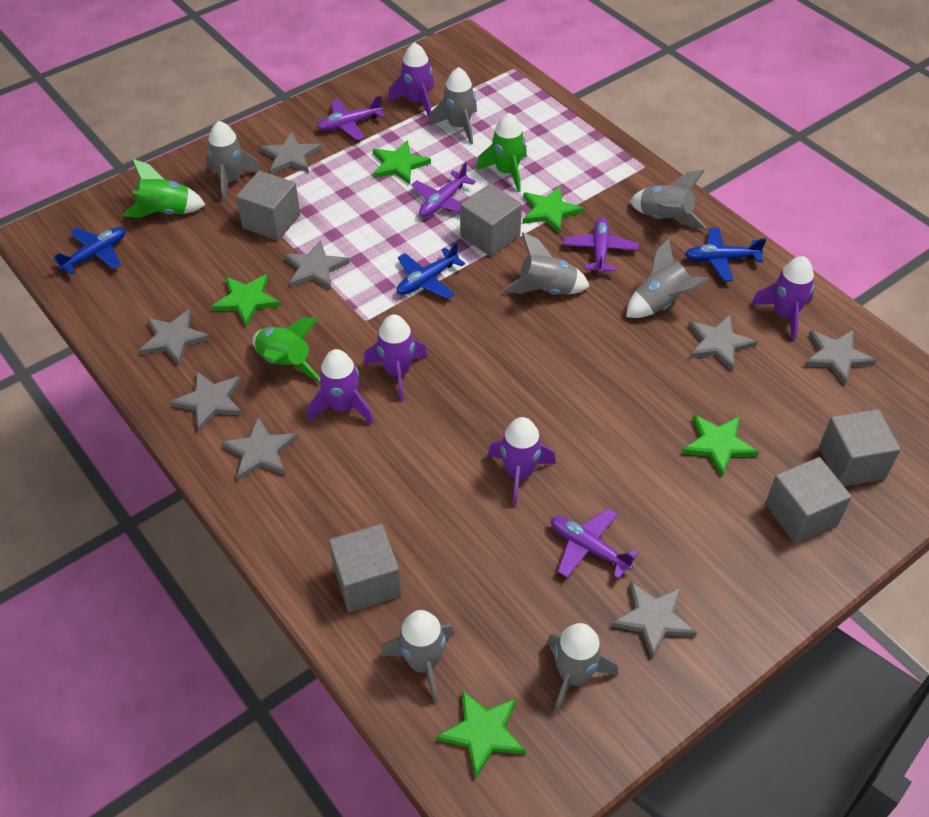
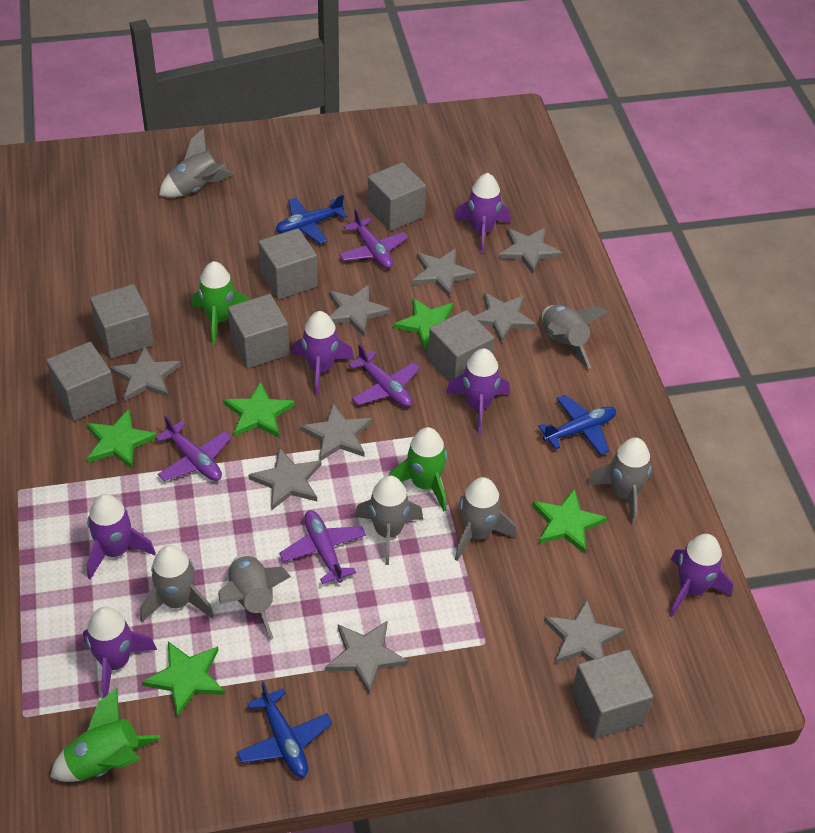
grey cube: 5 -> 7
grey star: 8 -> 9
purple rocket: 5 -> 6

